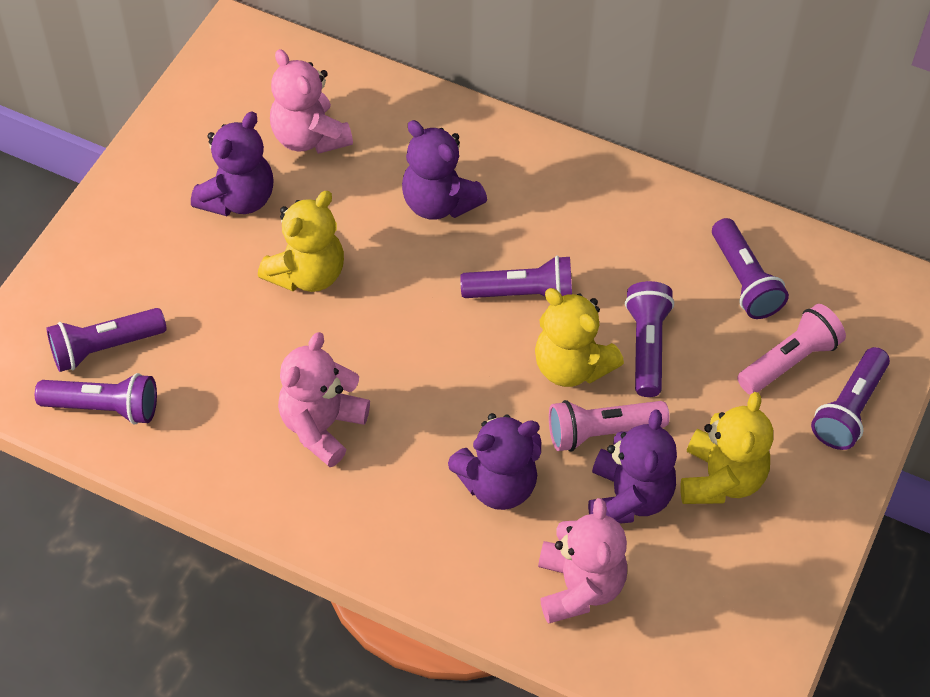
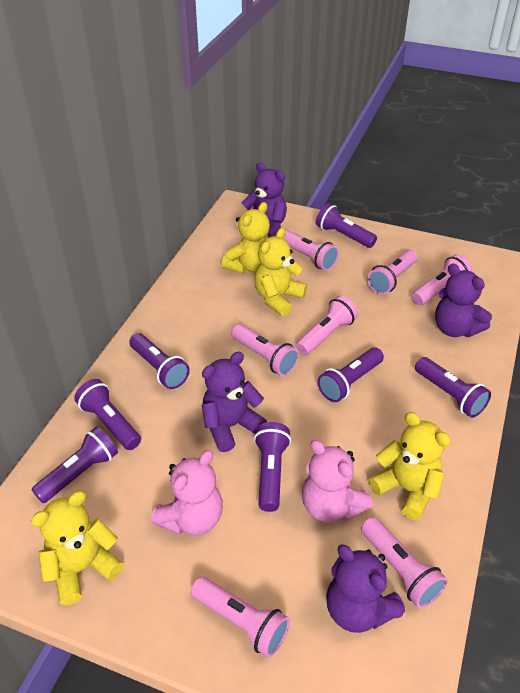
pink flashlight: 2 -> 7
pink teddy bear: 3 -> 2
purple flashlight: 6 -> 7
yellow teddy bear: 3 -> 4

